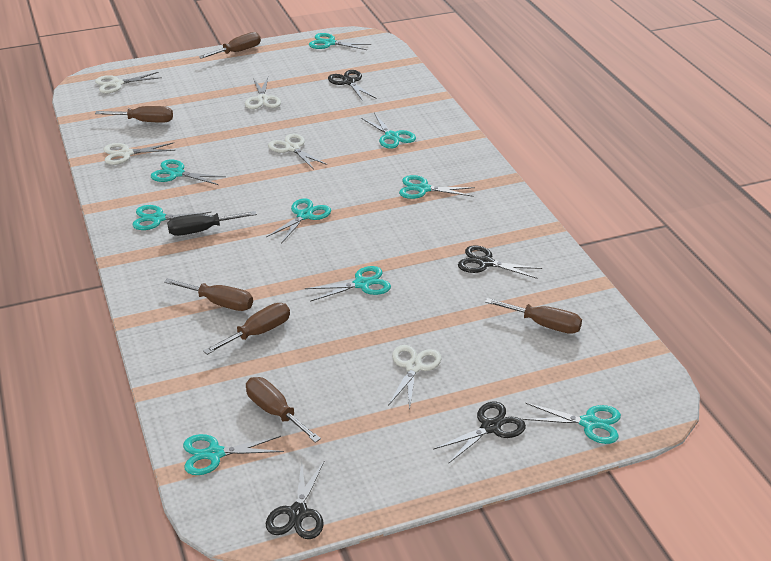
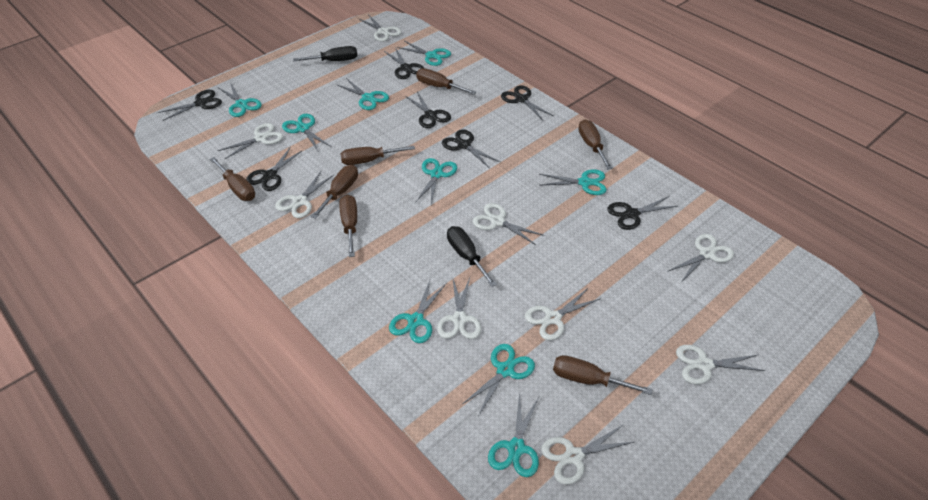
black scissors: 4 -> 7
black screwdriver: 1 -> 2
brown screwdriver: 6 -> 7
white scissors: 5 -> 9

